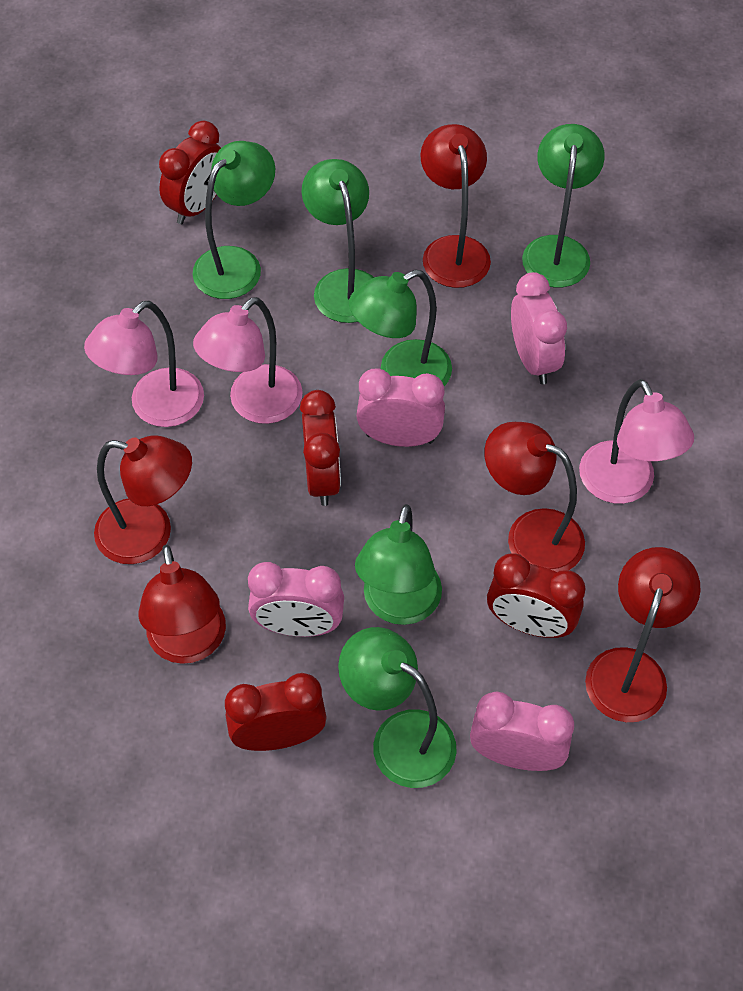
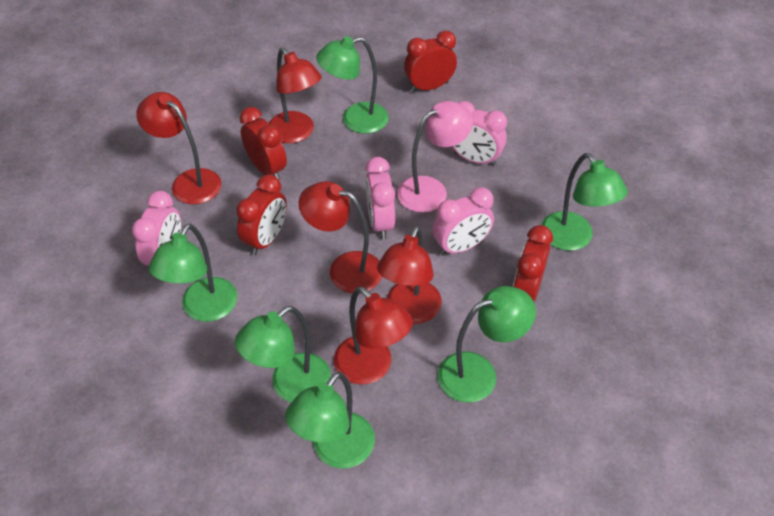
pink lamp: 3 -> 1

